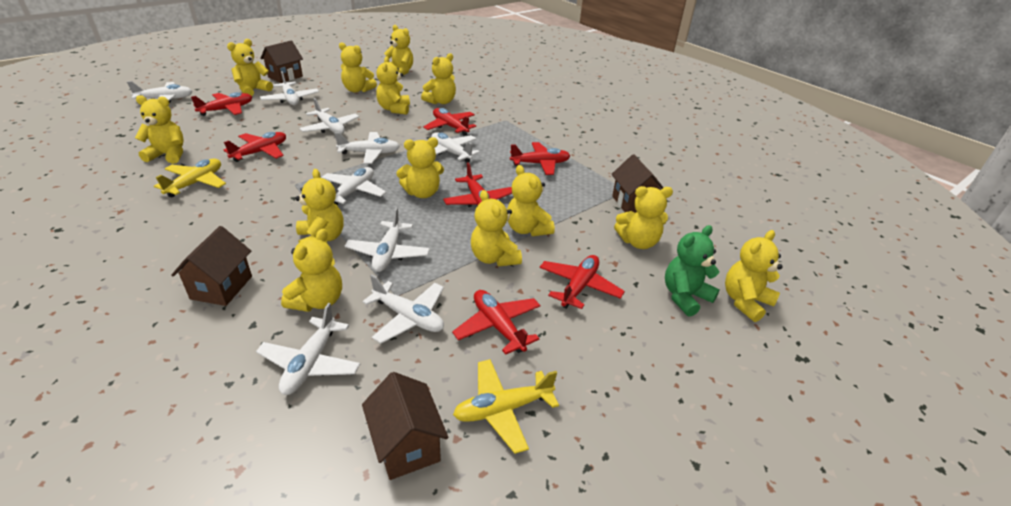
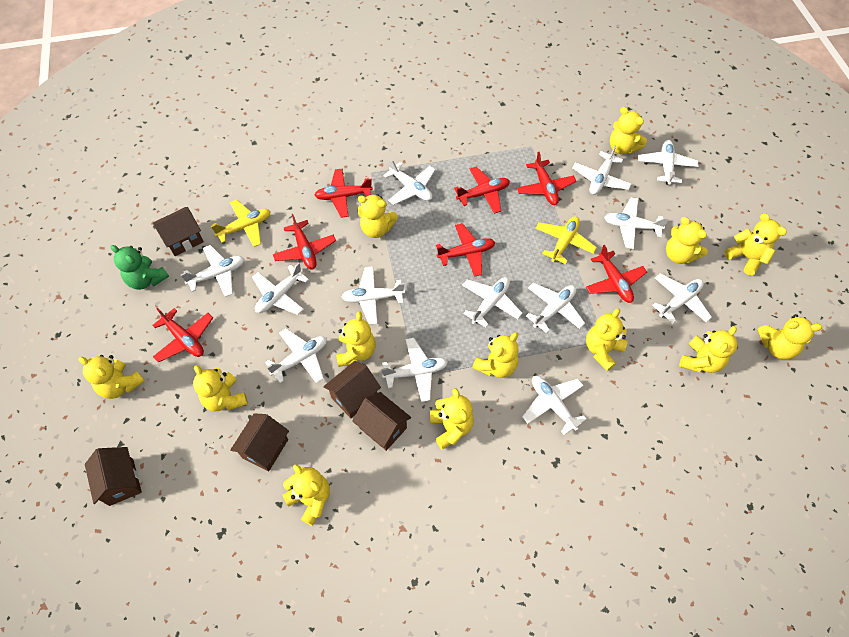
brown house: 4 -> 5
white plane: 9 -> 13

